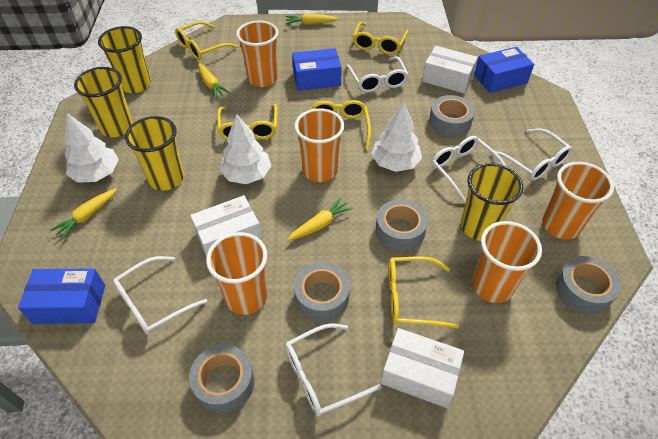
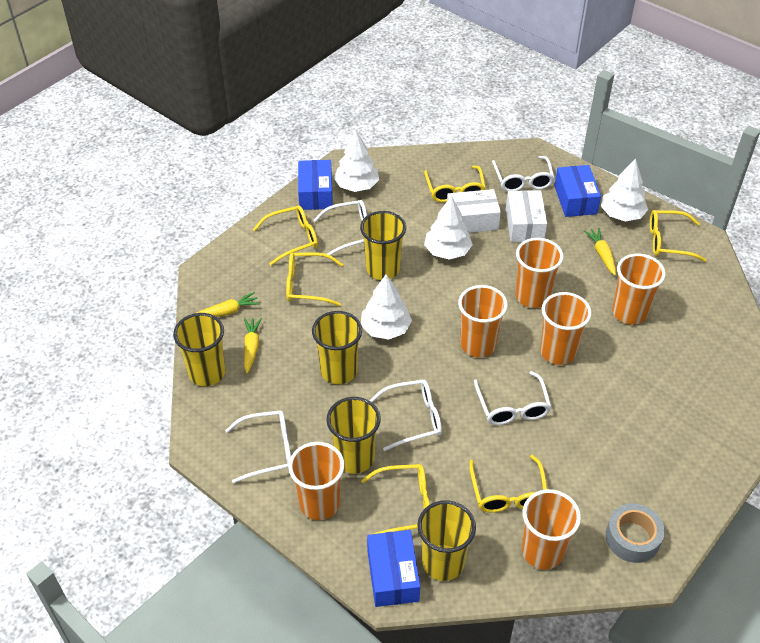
grey tape: 5 -> 1
orange cup: 5 -> 6
white box: 3 -> 2
white tree: 3 -> 4
yellow carrot: 4 -> 3
yellow cup: 4 -> 5
yellow glasses: 5 -> 6

